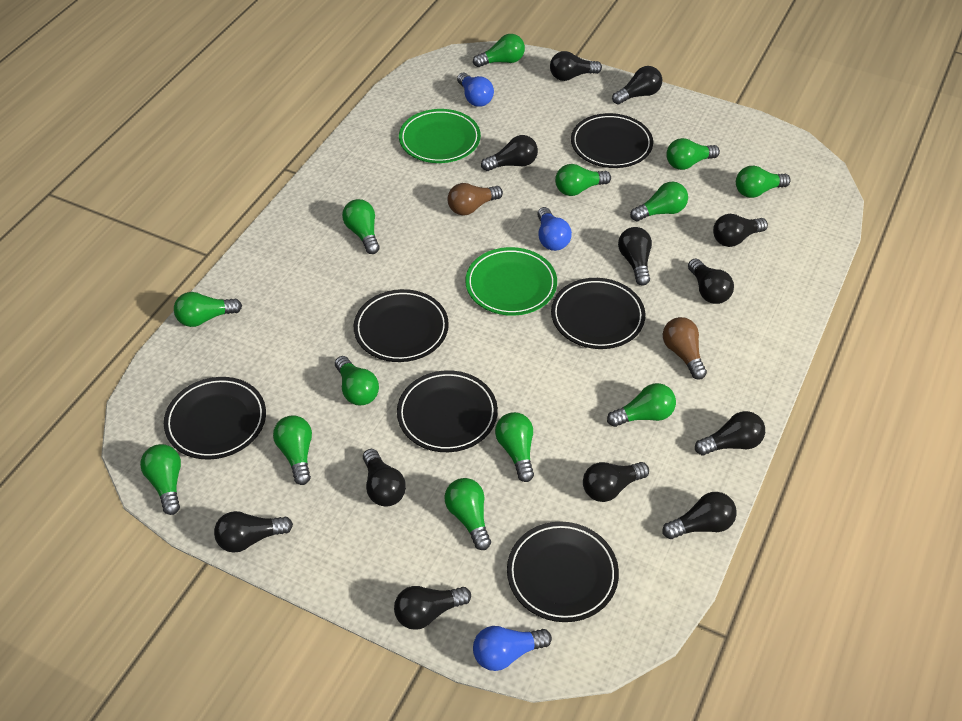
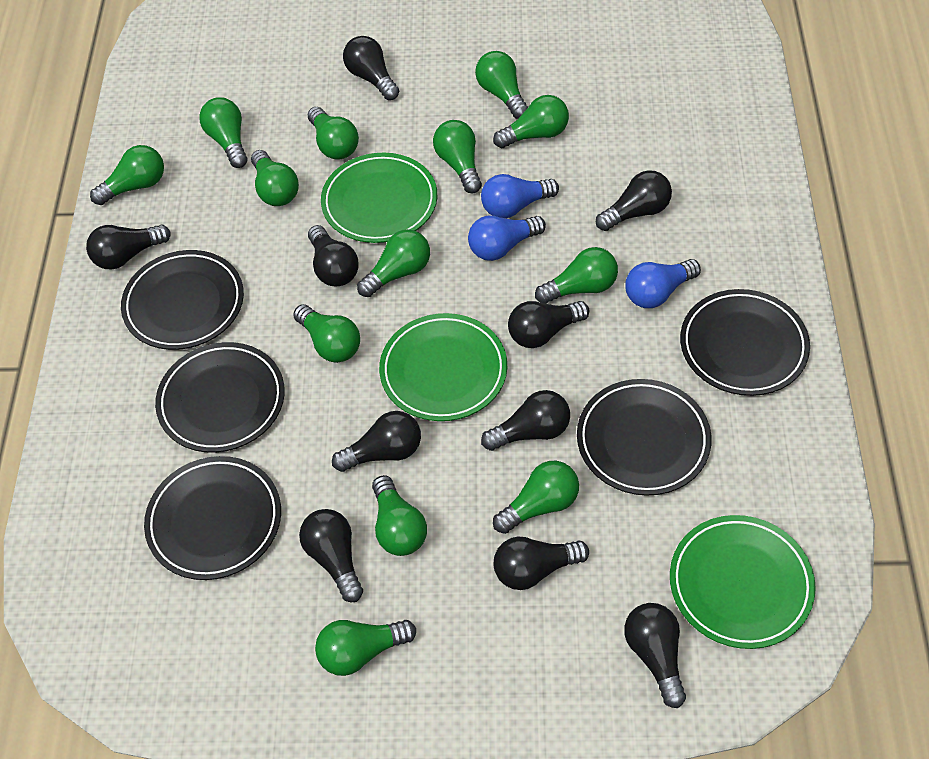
black light bulb: 12 -> 10
black plate: 6 -> 5
brown light bulb: 2 -> 0
green plate: 2 -> 3

